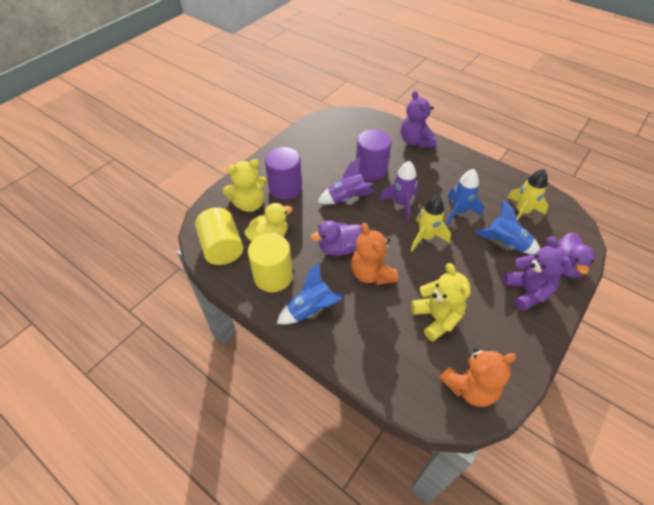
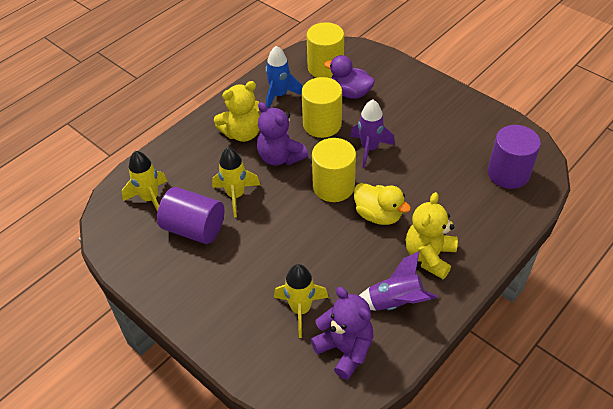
blue rocket: 3 -> 1
orange teddy bear: 2 -> 0
purple duck: 2 -> 1
yellow cylinder: 2 -> 3
yellow rocket: 2 -> 3

